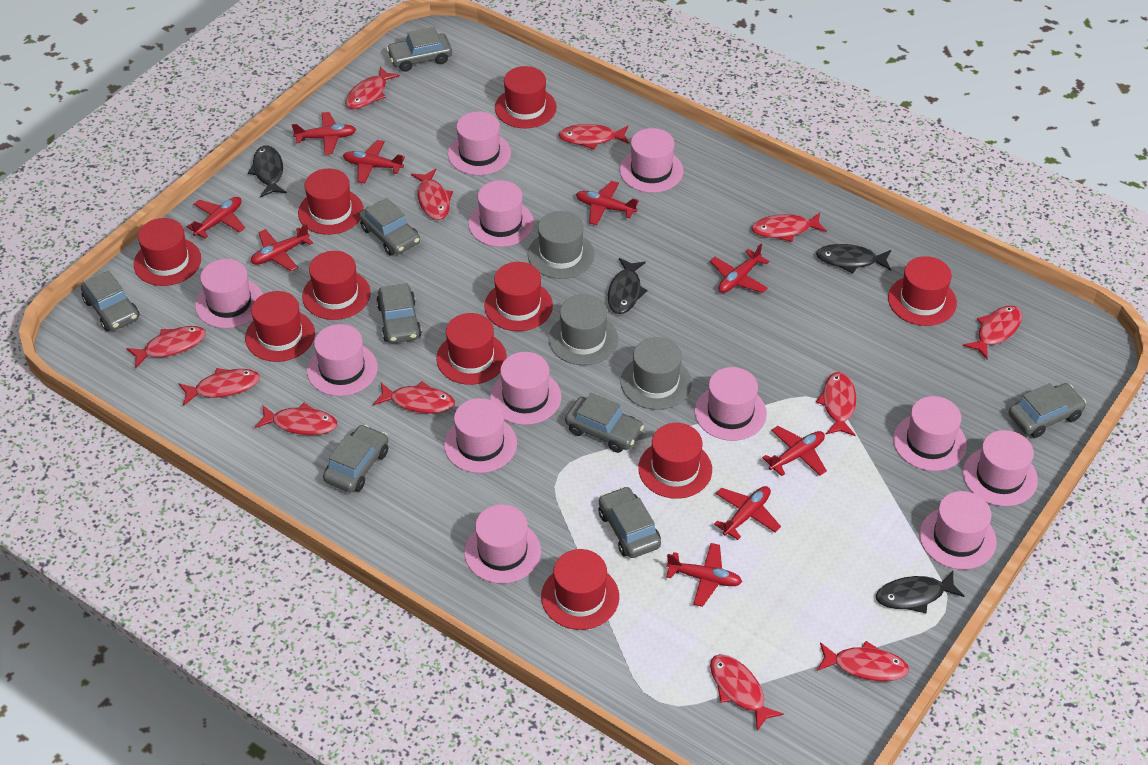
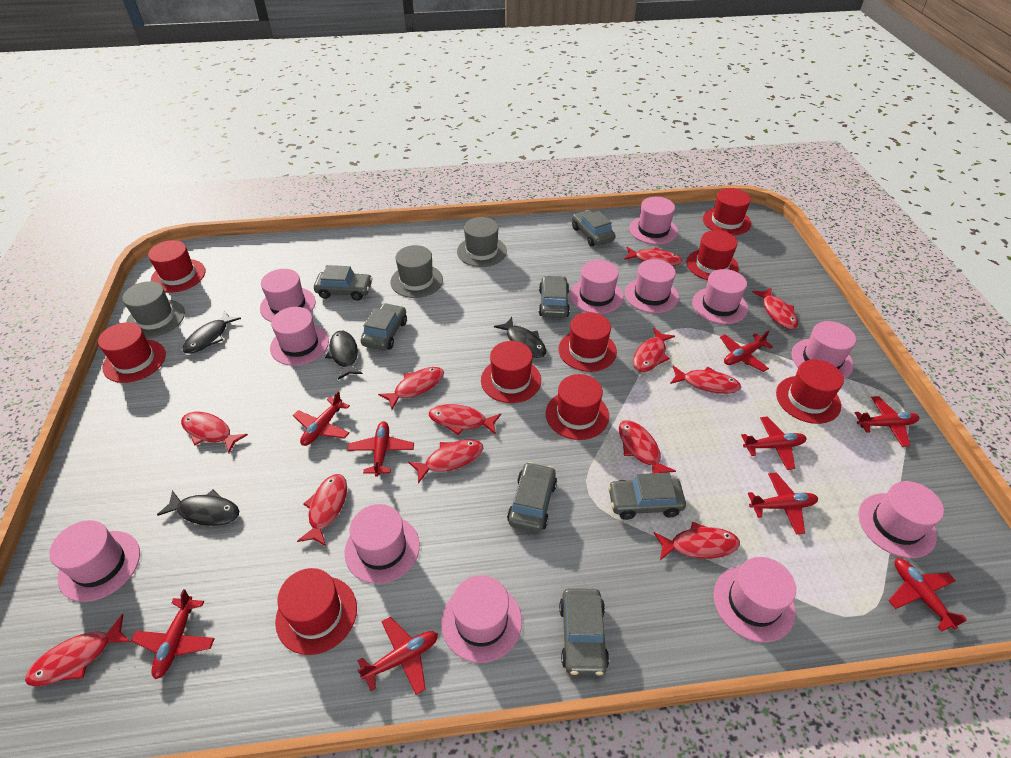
grey car: 8 -> 7
red hat: 10 -> 9

